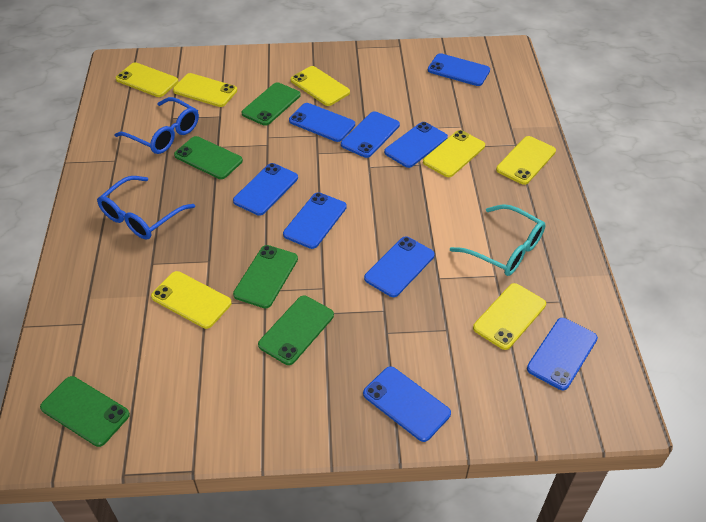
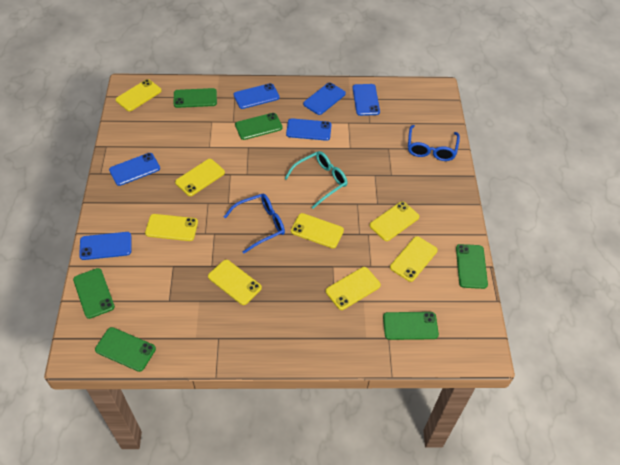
blue phone: 9 -> 6
green phone: 5 -> 6
yellow phone: 7 -> 8

